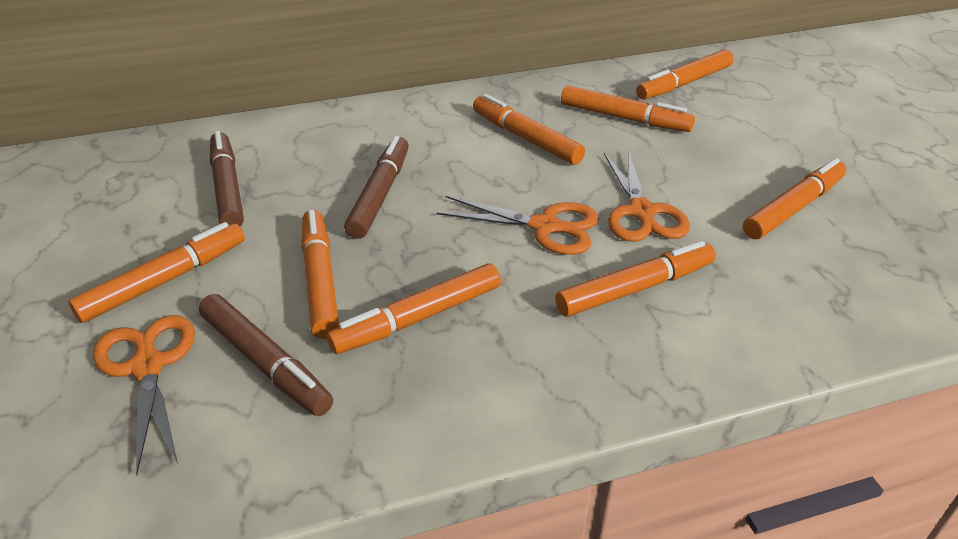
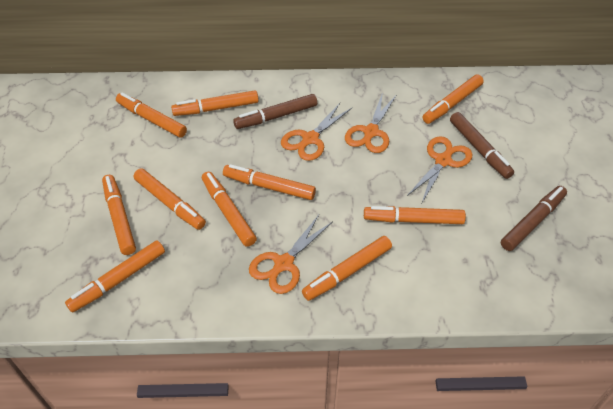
orange marker: 8 -> 10
orange scissors: 3 -> 4

